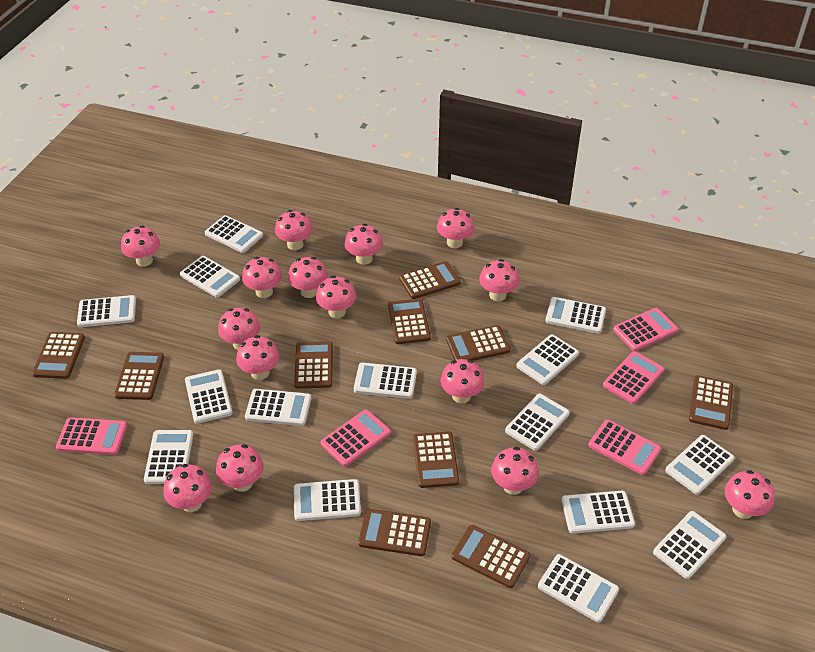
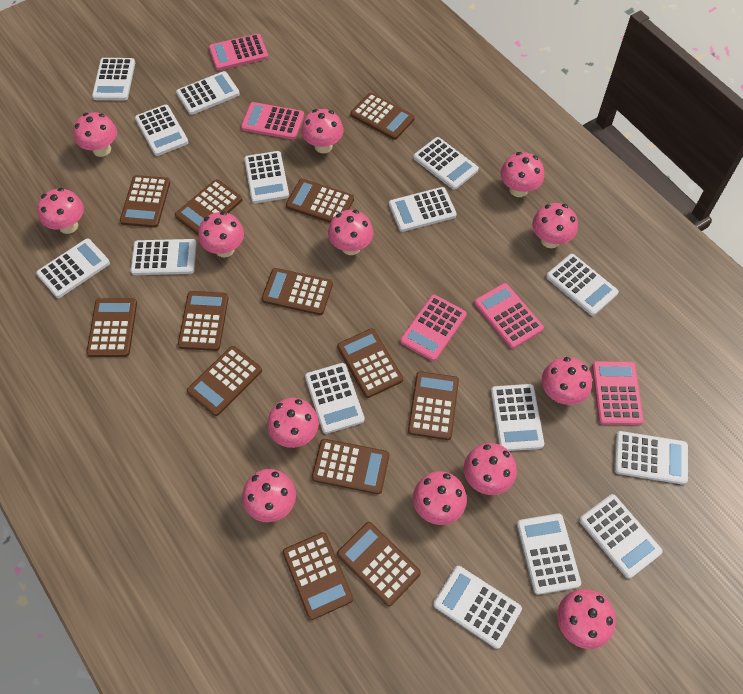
brown calculator: 10 -> 13
pink mushroom: 15 -> 13

